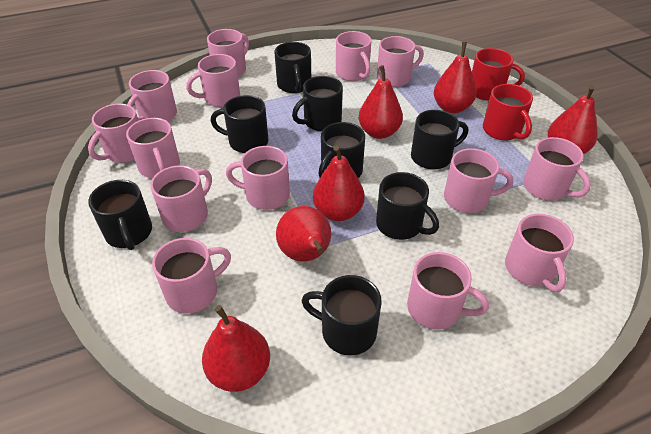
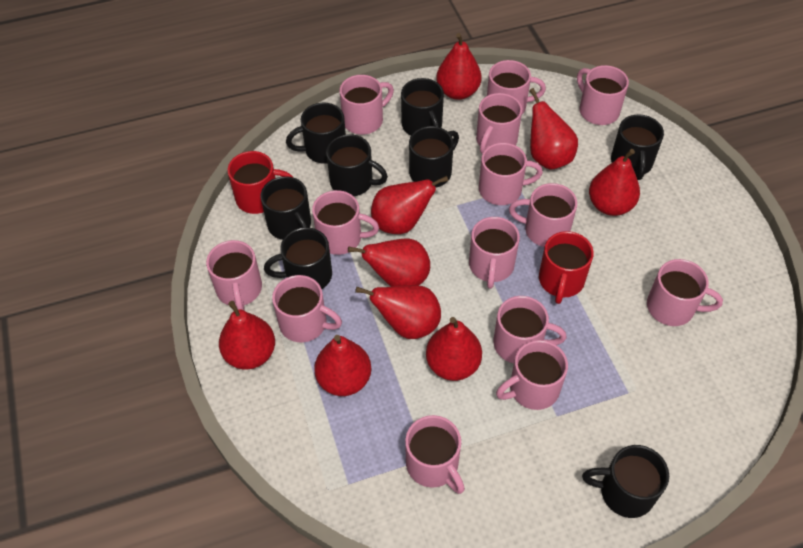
red pear: 6 -> 9

